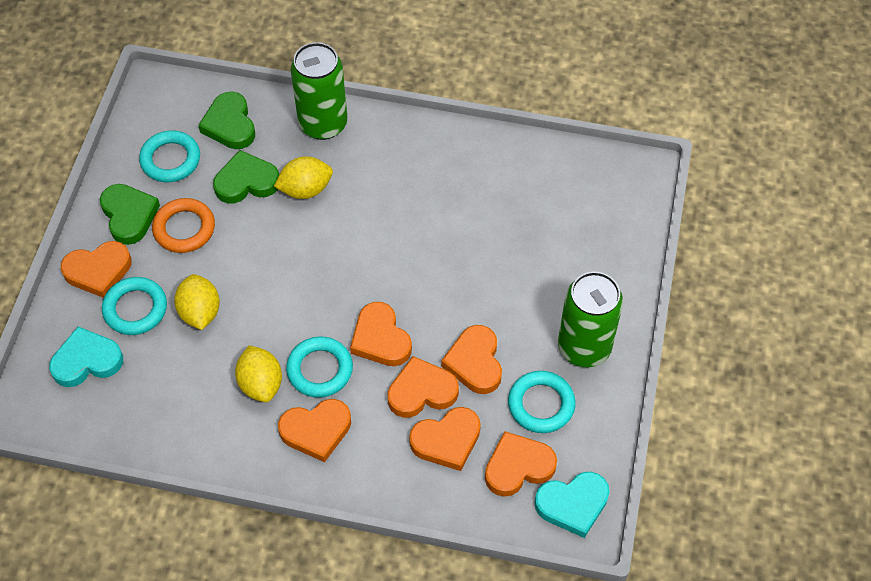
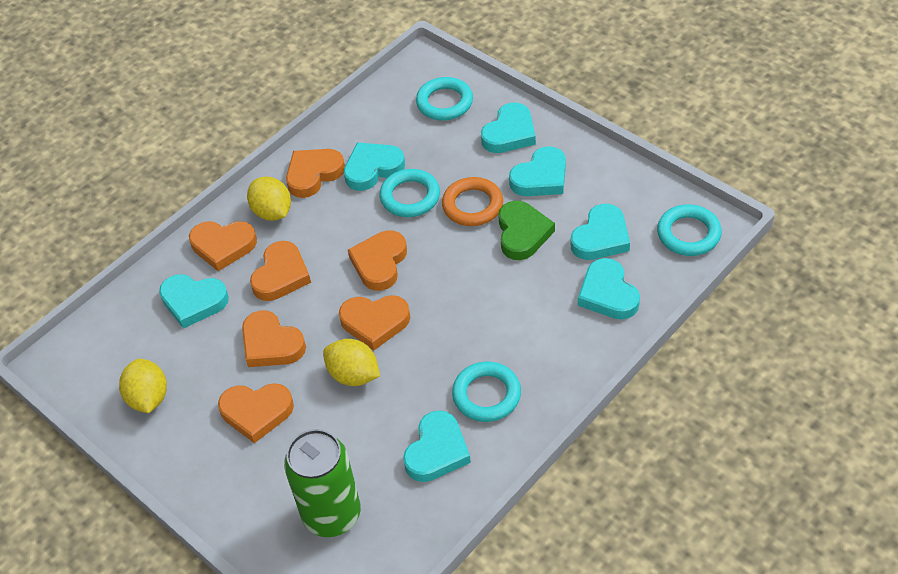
green can: 2 -> 1
green heart: 3 -> 1
turquoise heart: 2 -> 7

